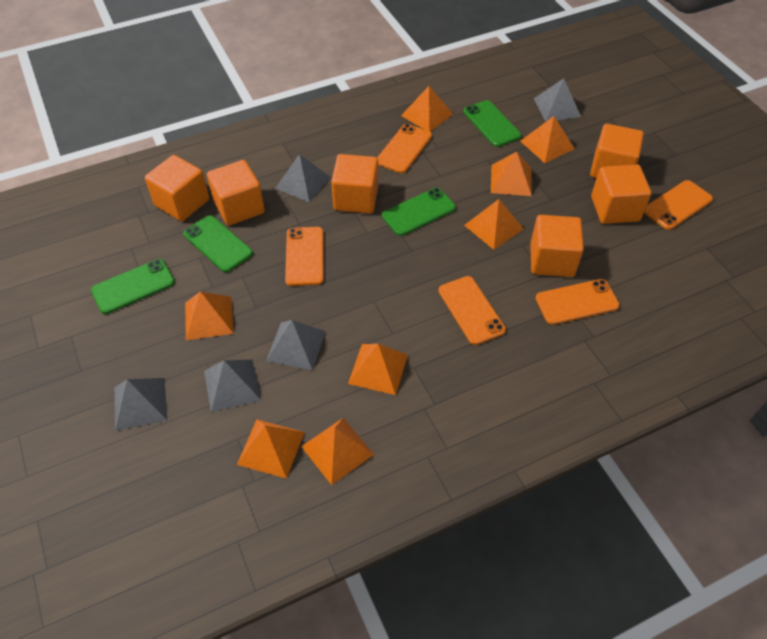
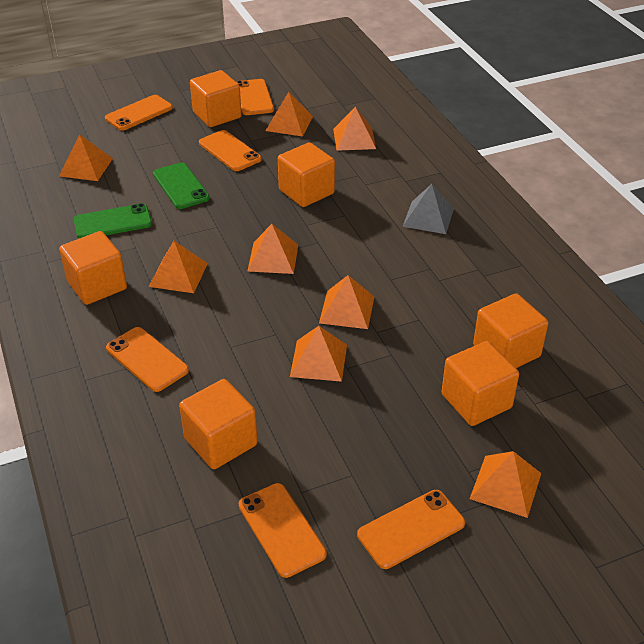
green phone: 4 -> 2
grey pyramid: 5 -> 1
orange phone: 5 -> 6

